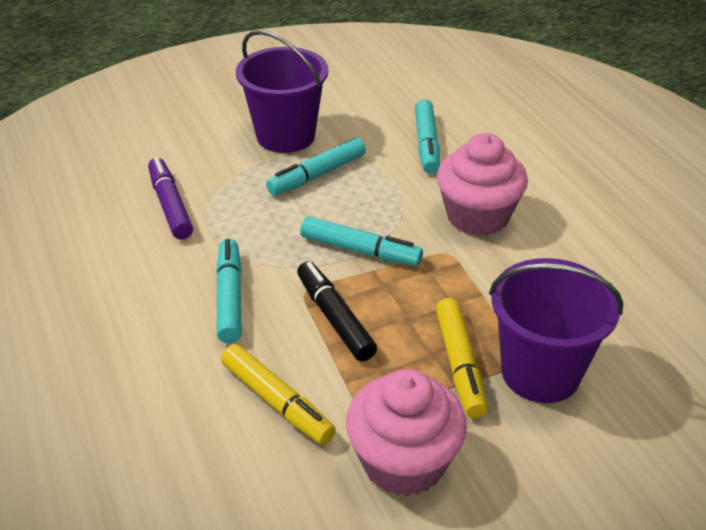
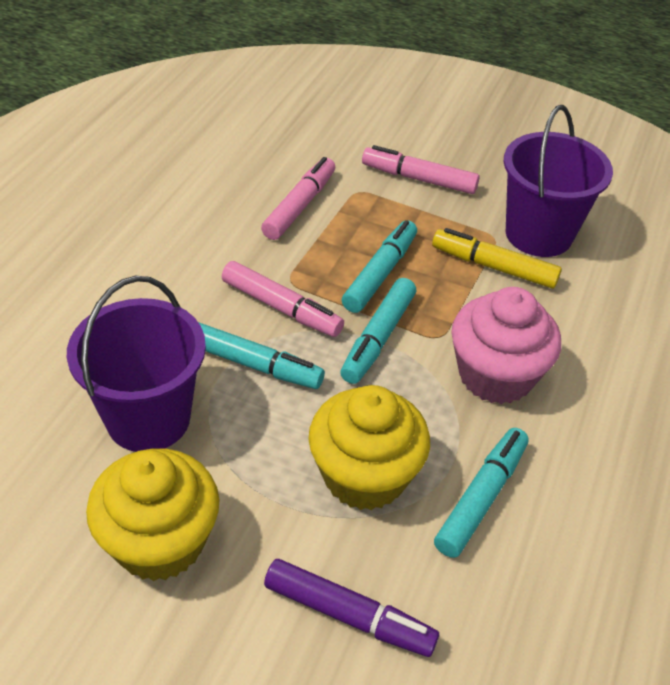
black marker: 1 -> 0
pink cupcake: 2 -> 1
pink marker: 0 -> 3
yellow cupcake: 0 -> 2
yellow marker: 2 -> 1

